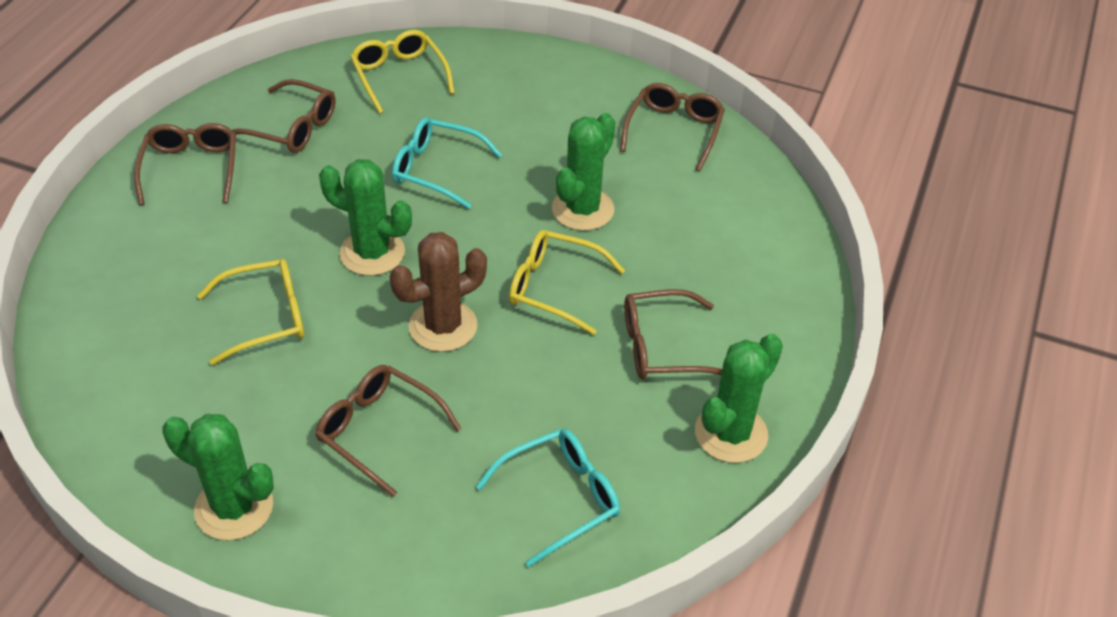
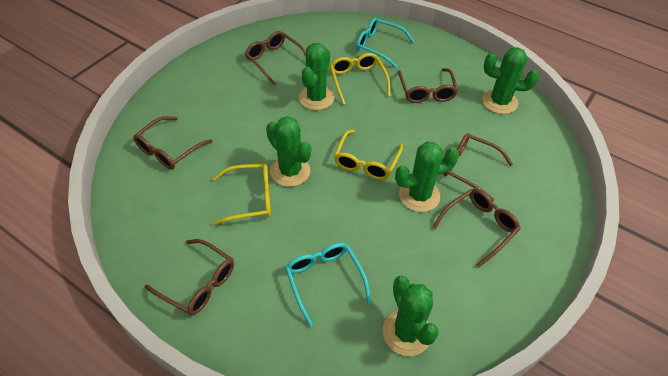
brown cactus: 1 -> 0
brown glasses: 5 -> 6
green cactus: 4 -> 5

